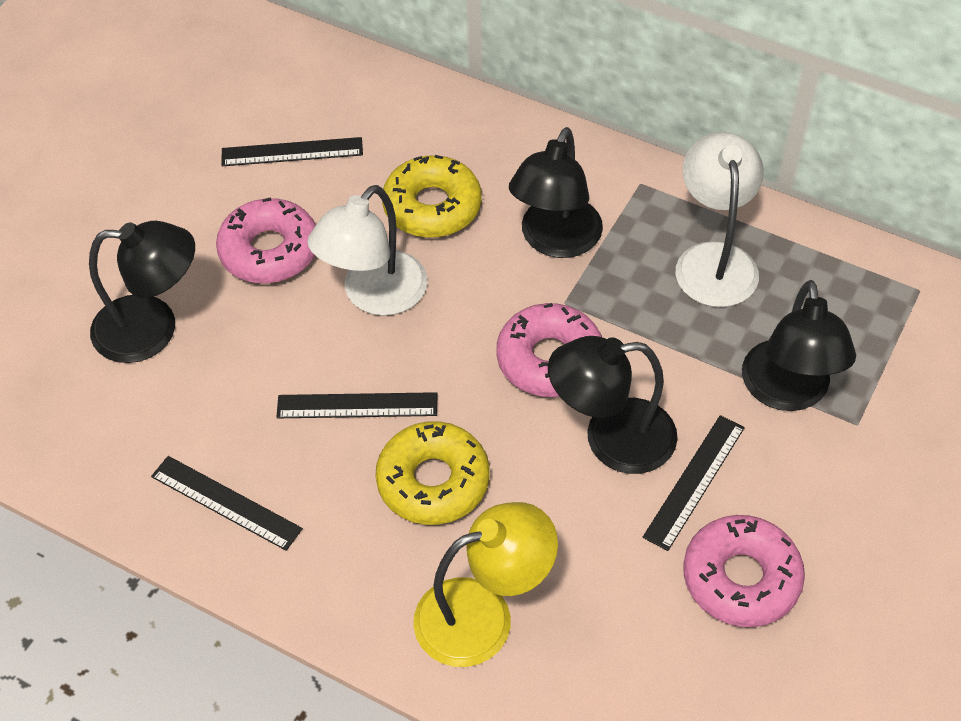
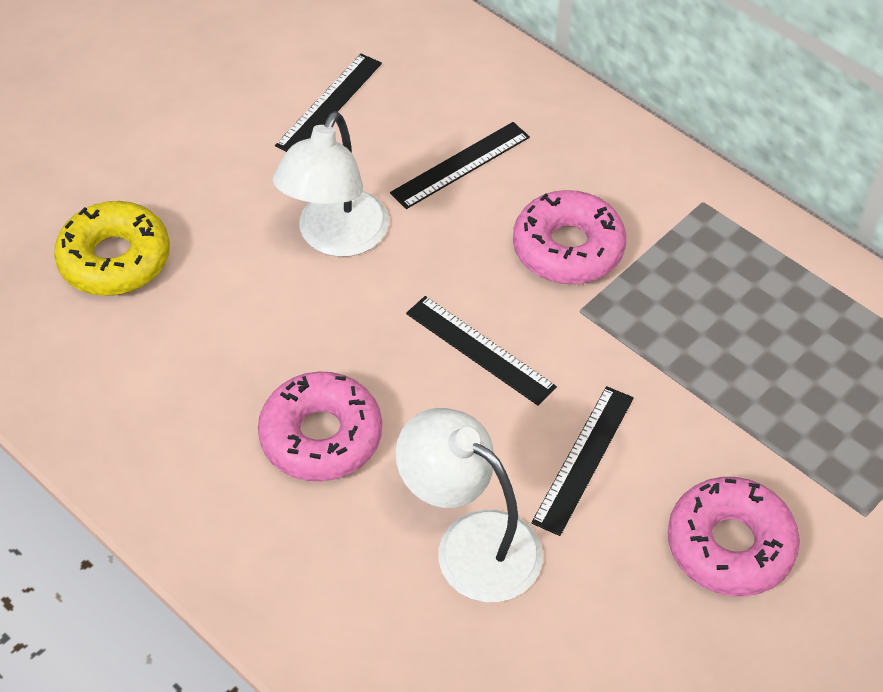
black lamp: 4 -> 0
yellow donut: 2 -> 1
yellow lamp: 1 -> 0

